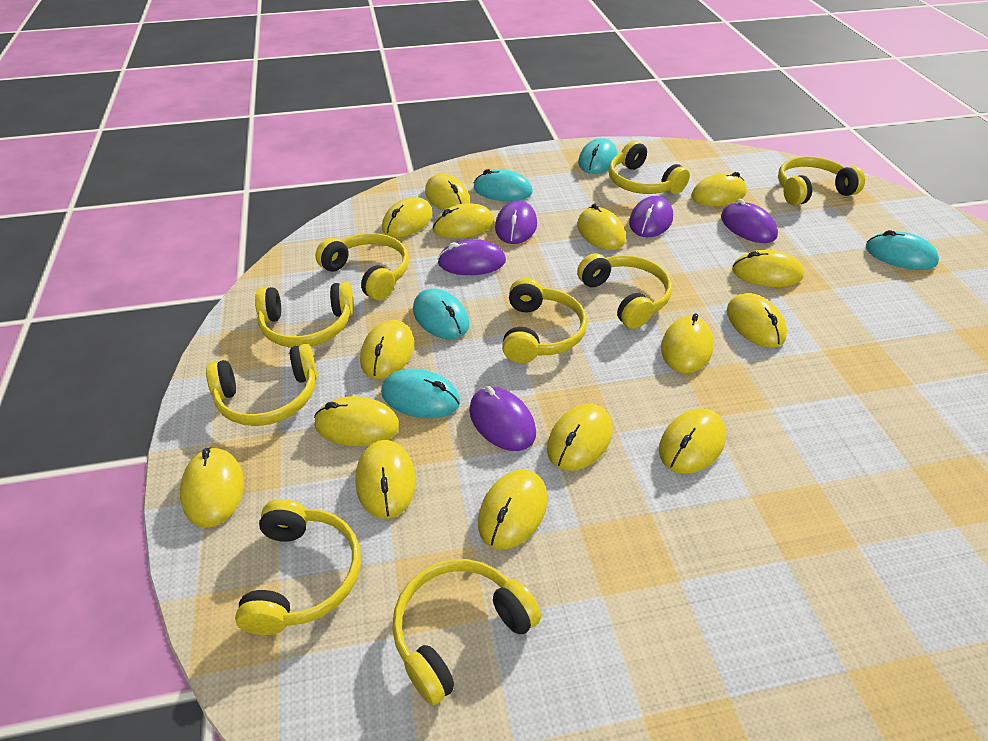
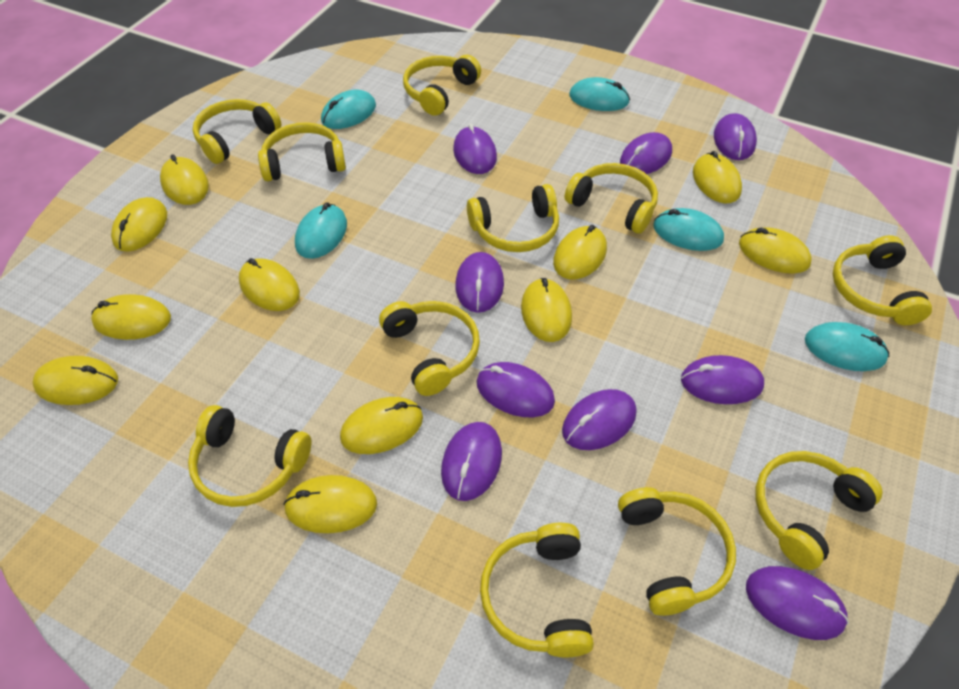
purple mouse: 5 -> 9
yellow headphones: 9 -> 11
yellow mouse: 15 -> 11

